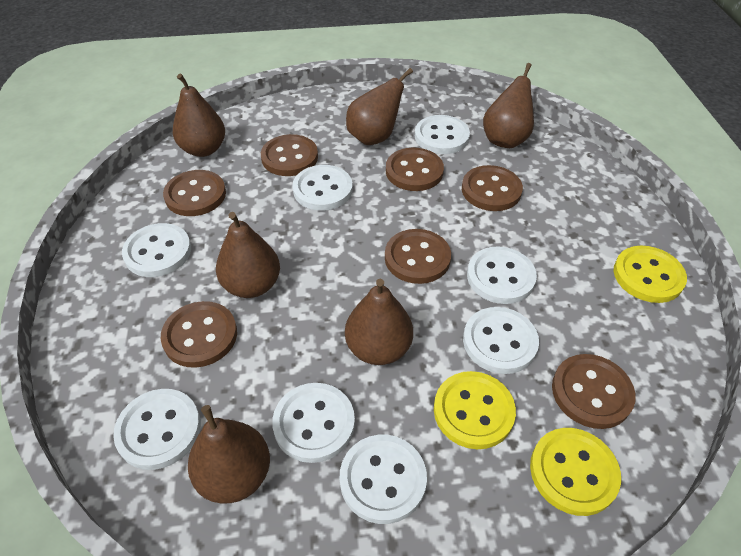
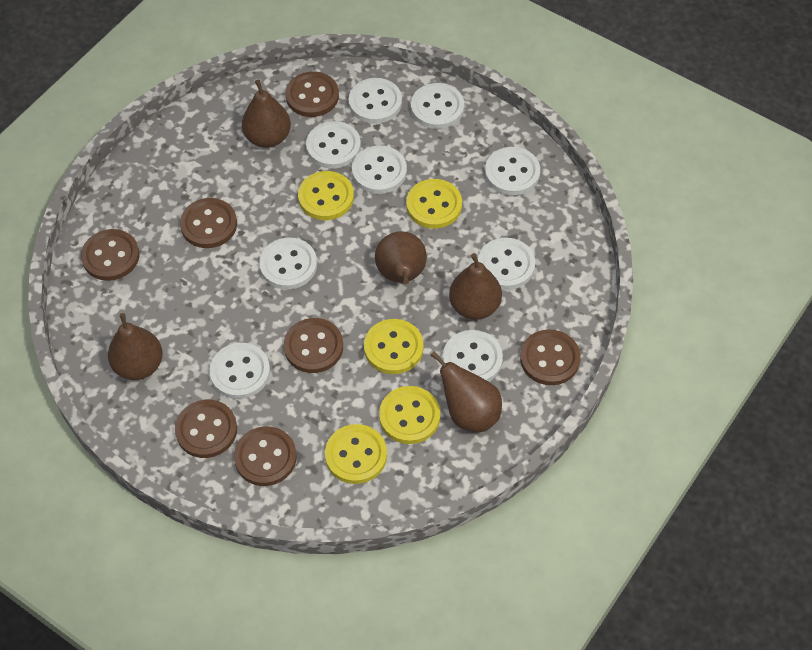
brown pear: 6 -> 5
white button: 8 -> 9
yellow button: 3 -> 5

